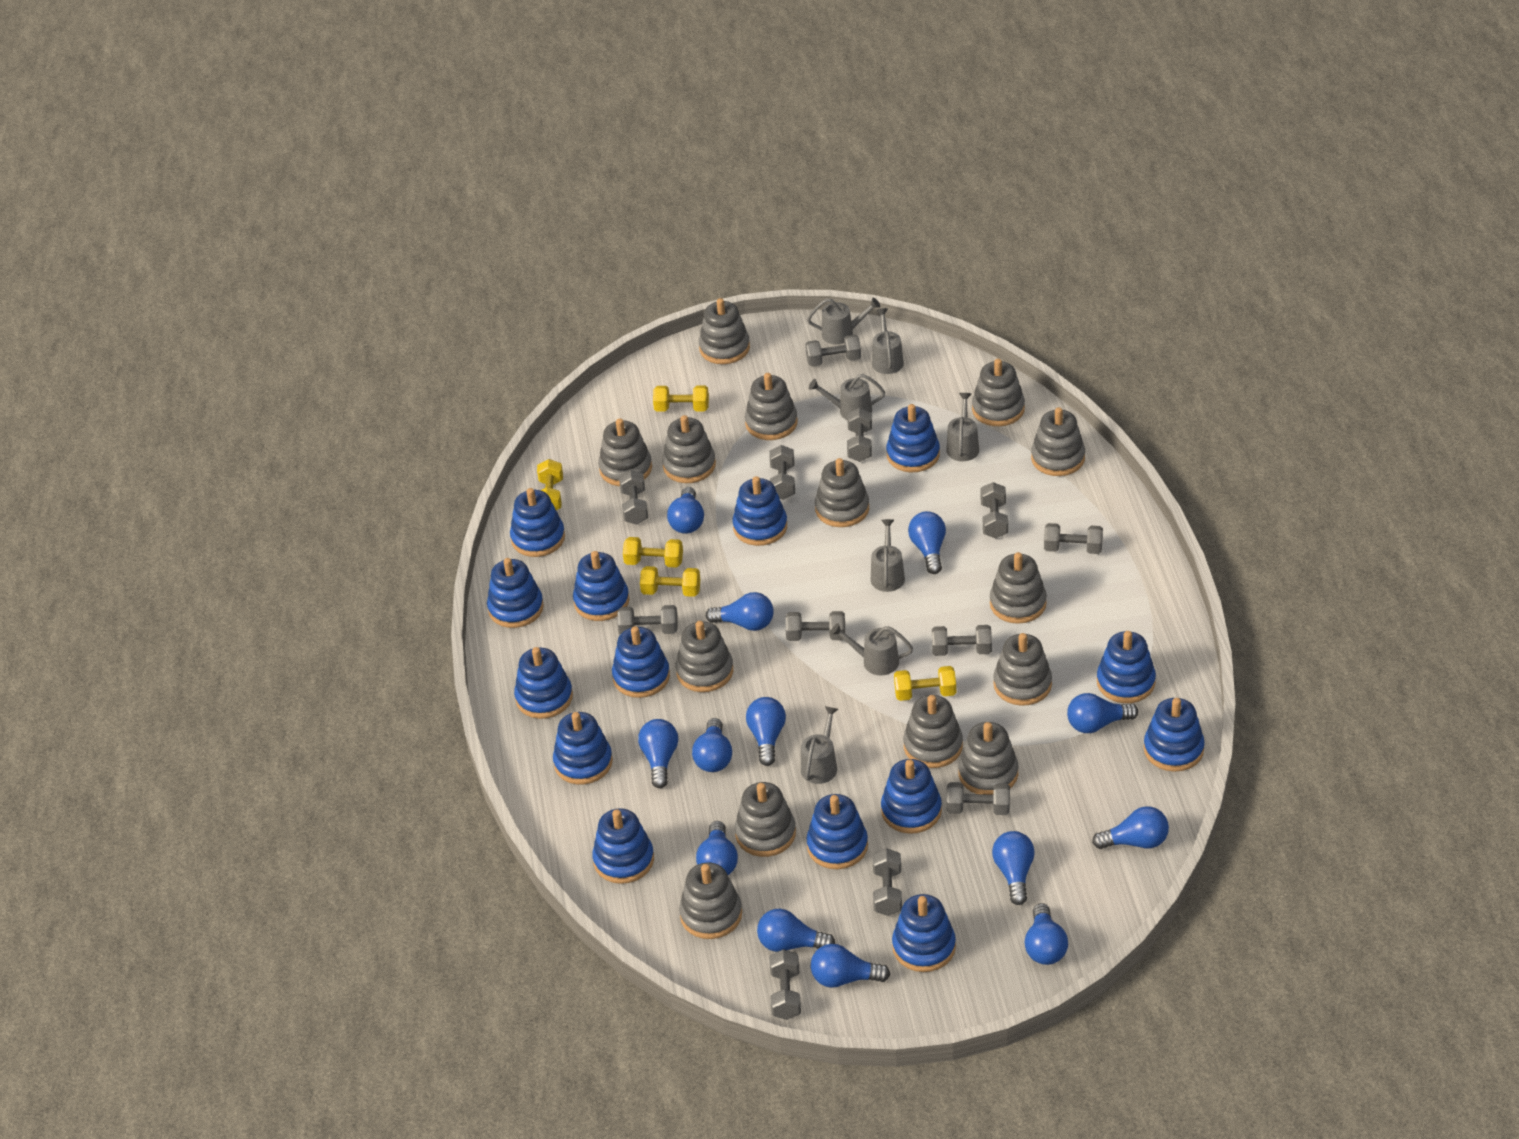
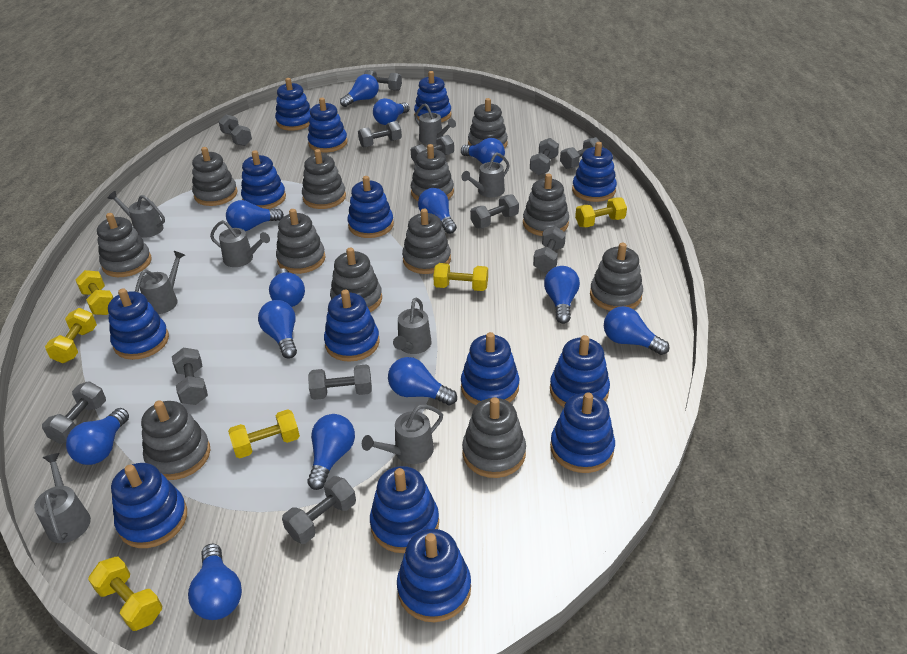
grey stacking toy: 14 -> 12
grey watering can: 7 -> 8
yellow dumbbell: 5 -> 6

